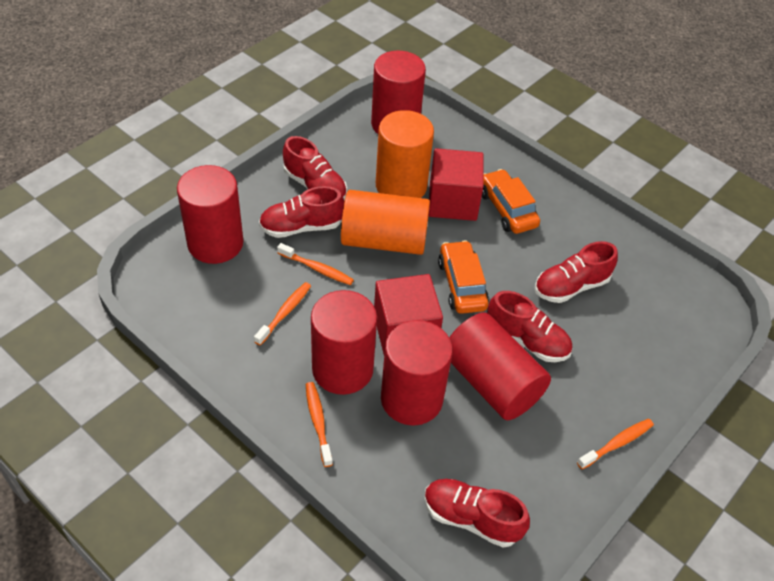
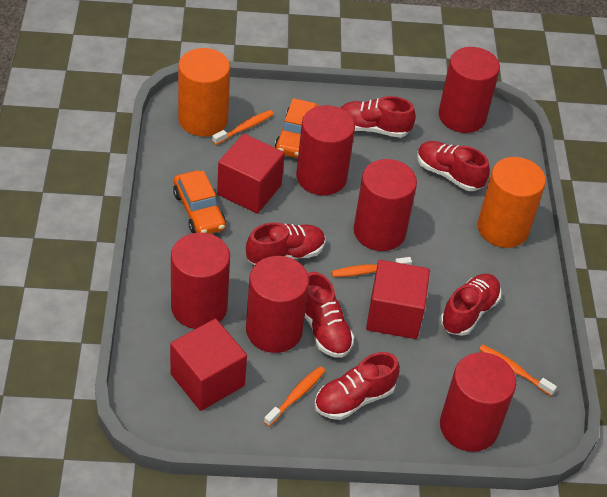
red cube: 2 -> 3
red cylinder: 5 -> 6
red shoe: 5 -> 6

